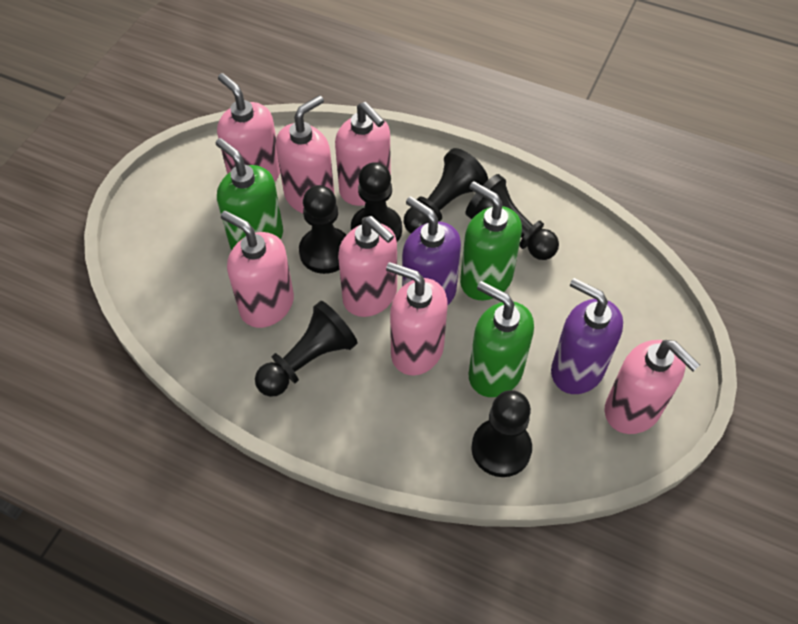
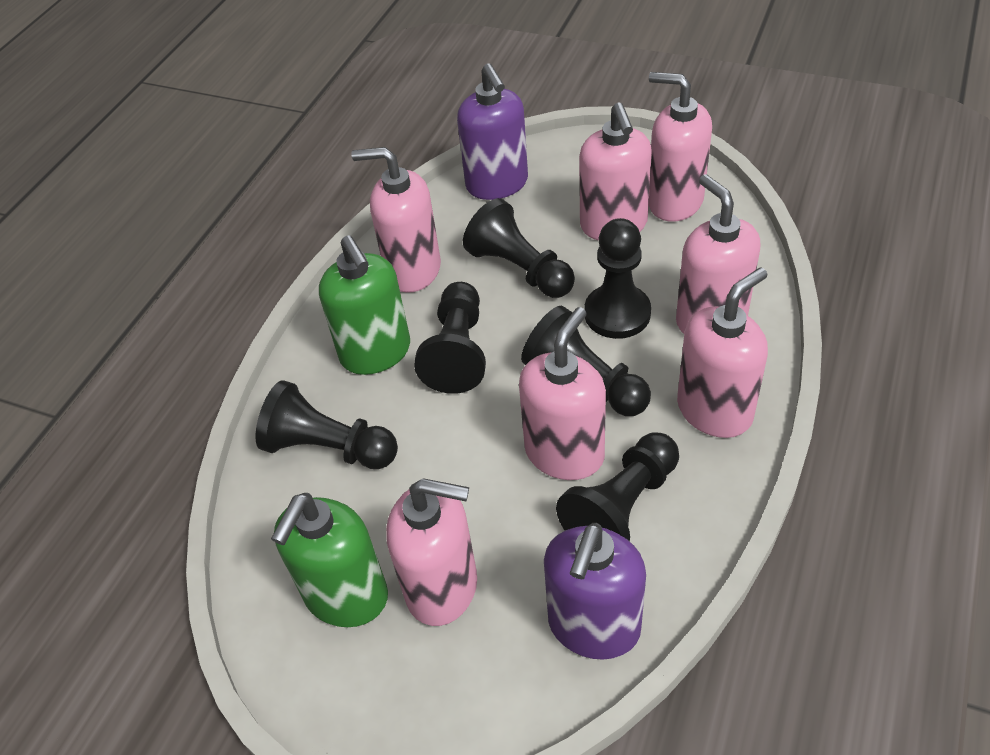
green soap dispenser: 3 -> 2

